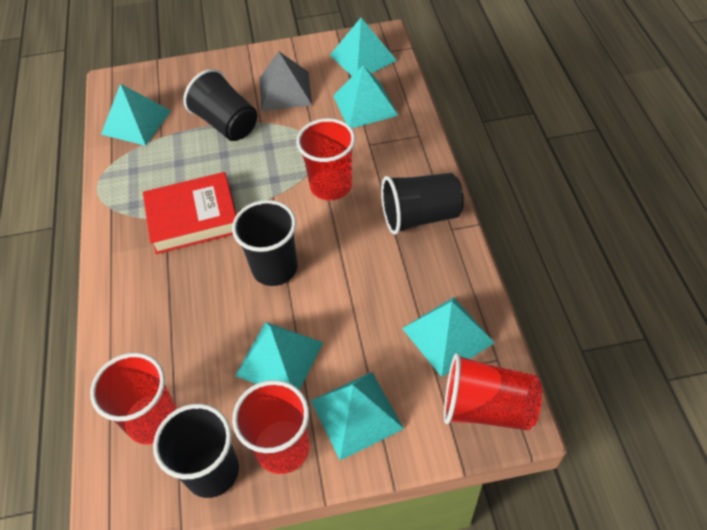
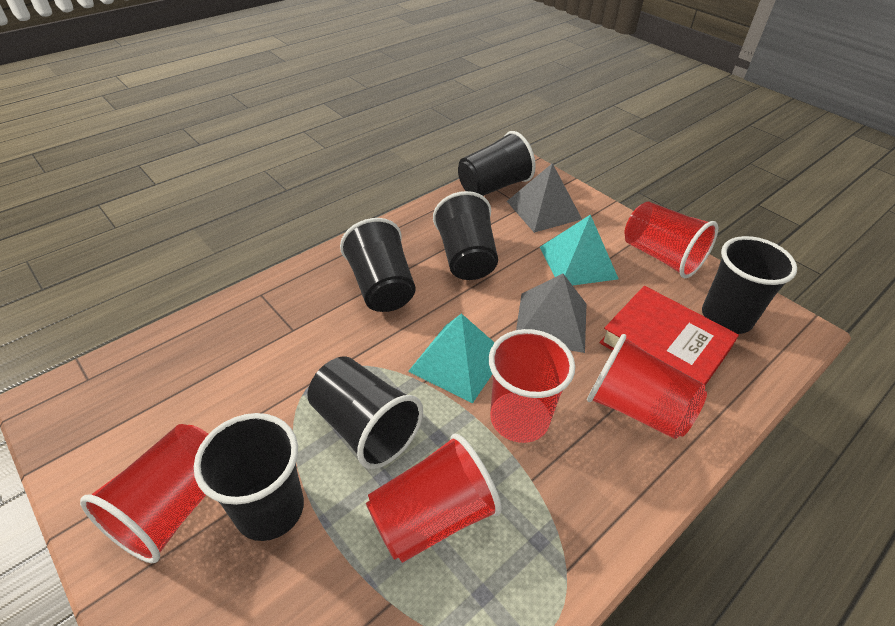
black cup: 4 -> 6
grey pyramid: 1 -> 2
red cup: 4 -> 5
turquoise pyramid: 6 -> 2

